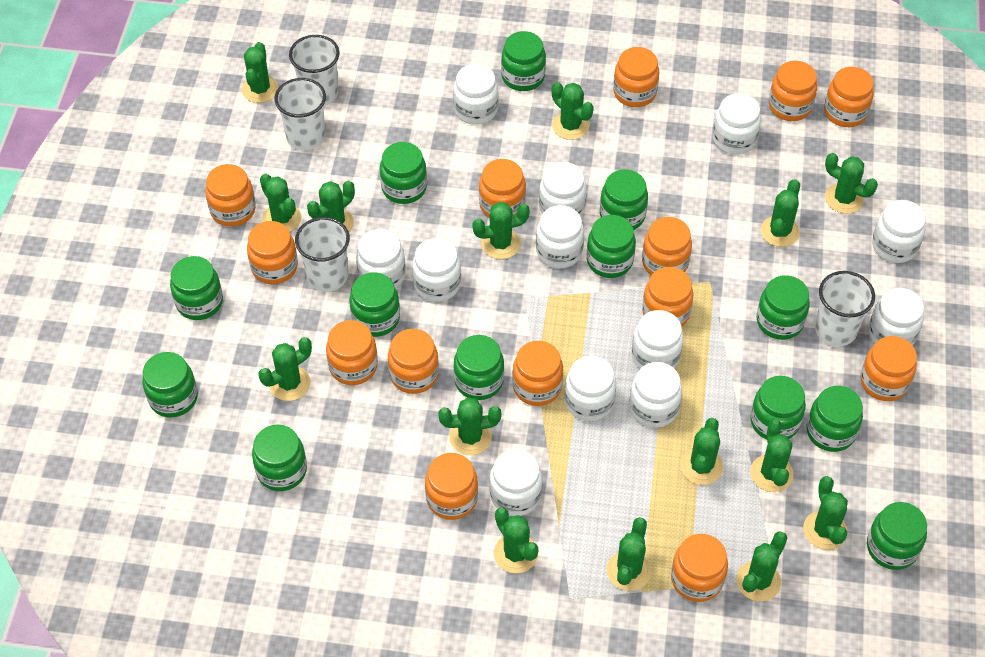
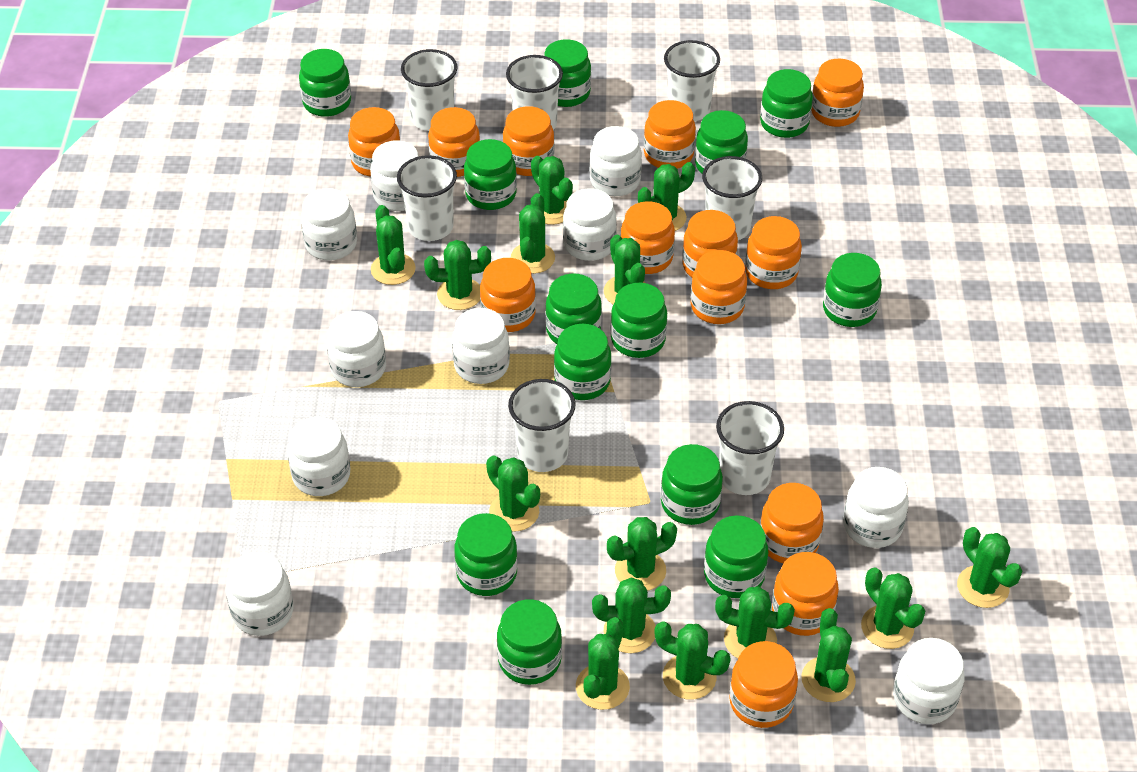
orange jar: 14 -> 13
white cup: 4 -> 7
white jar: 12 -> 10

